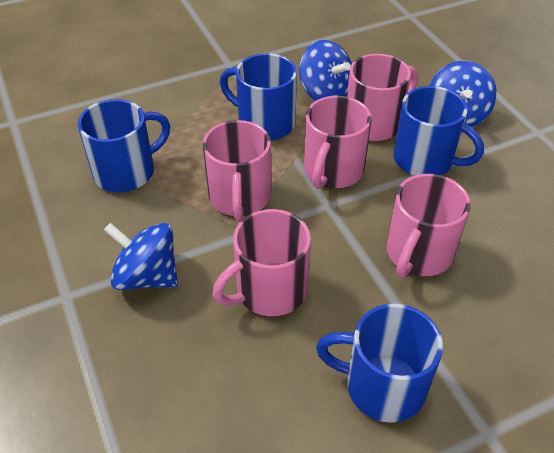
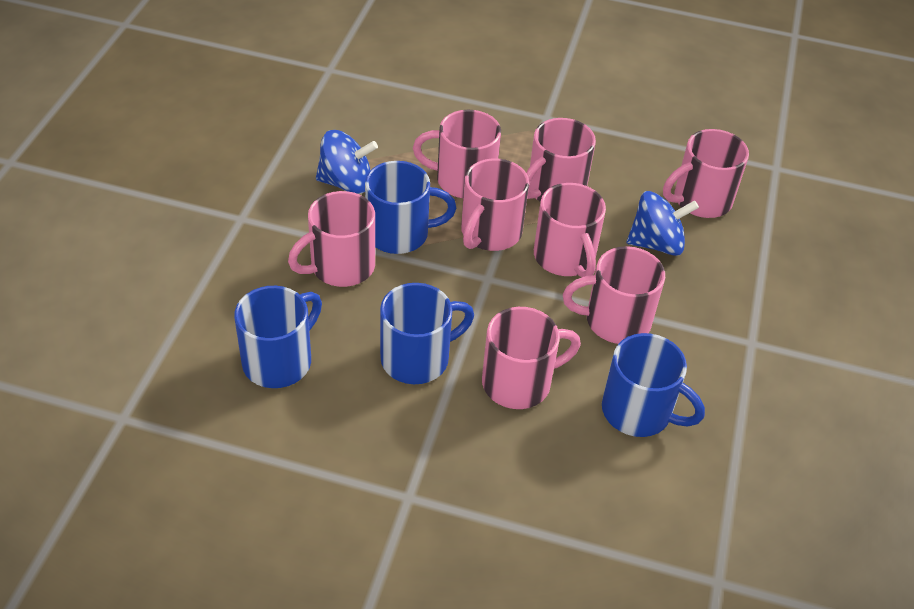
blue spinning top: 3 -> 2
pink mug: 5 -> 8

